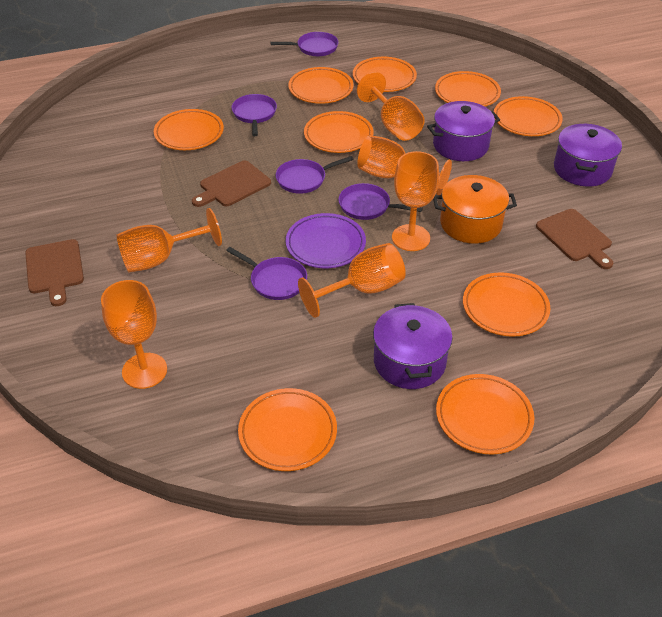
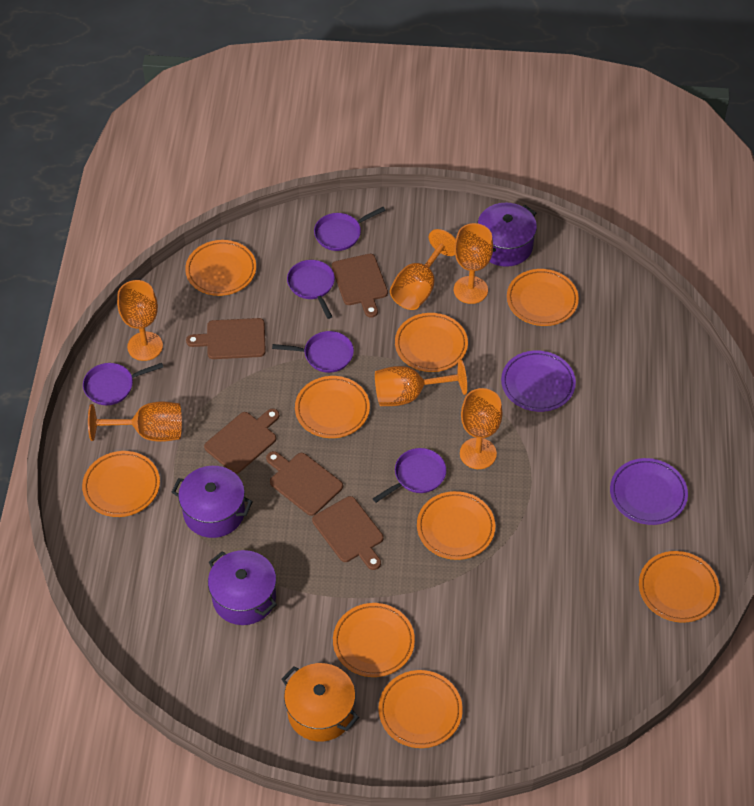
brown cutting board: 3 -> 5
purple plate: 1 -> 2

